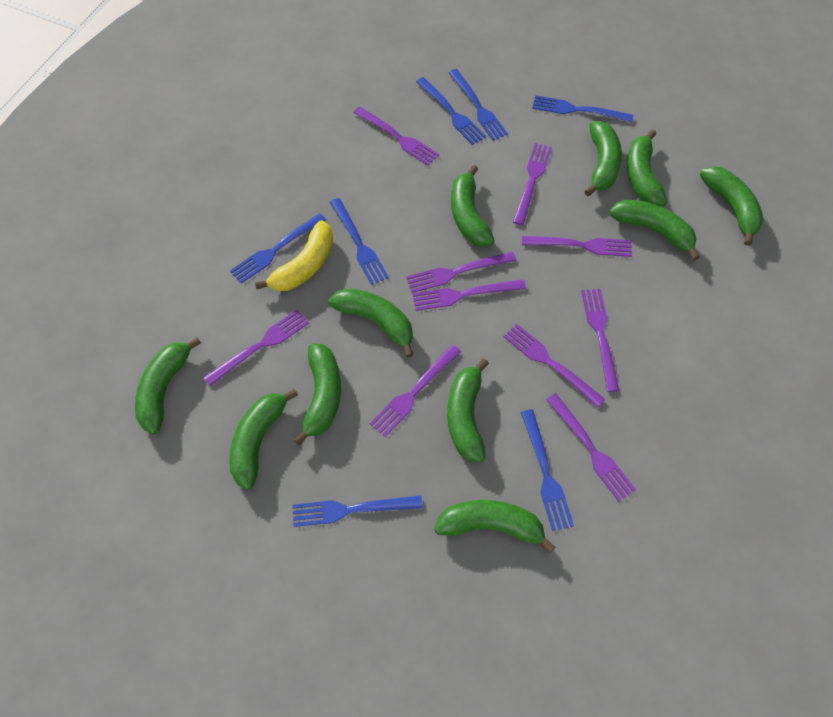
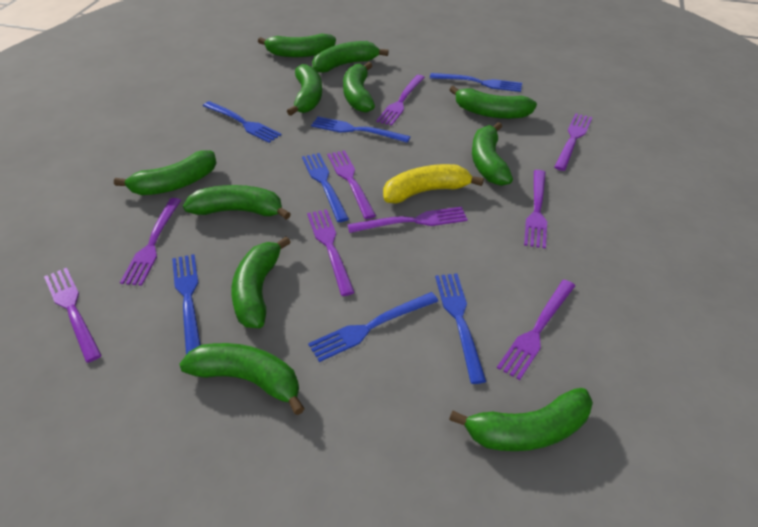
purple fork: 10 -> 9

